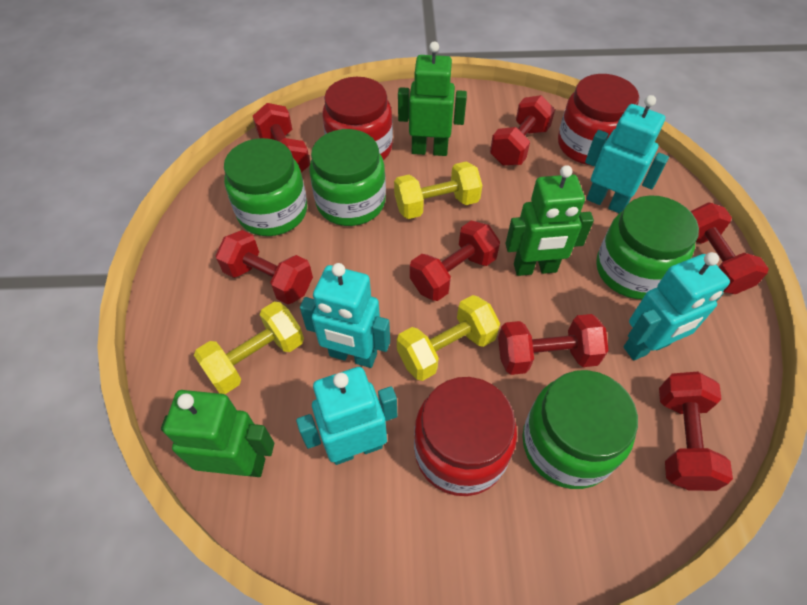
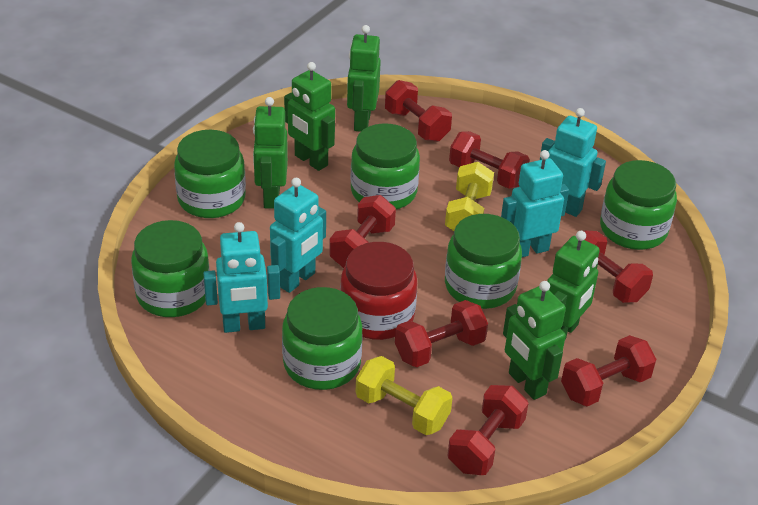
green jar: 4 -> 6
green robot: 3 -> 5
red jar: 3 -> 1
yellow dumbbell: 3 -> 2

